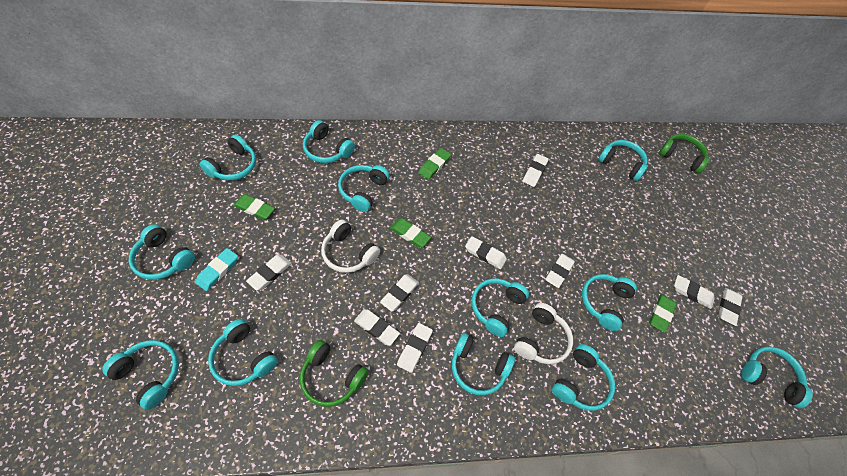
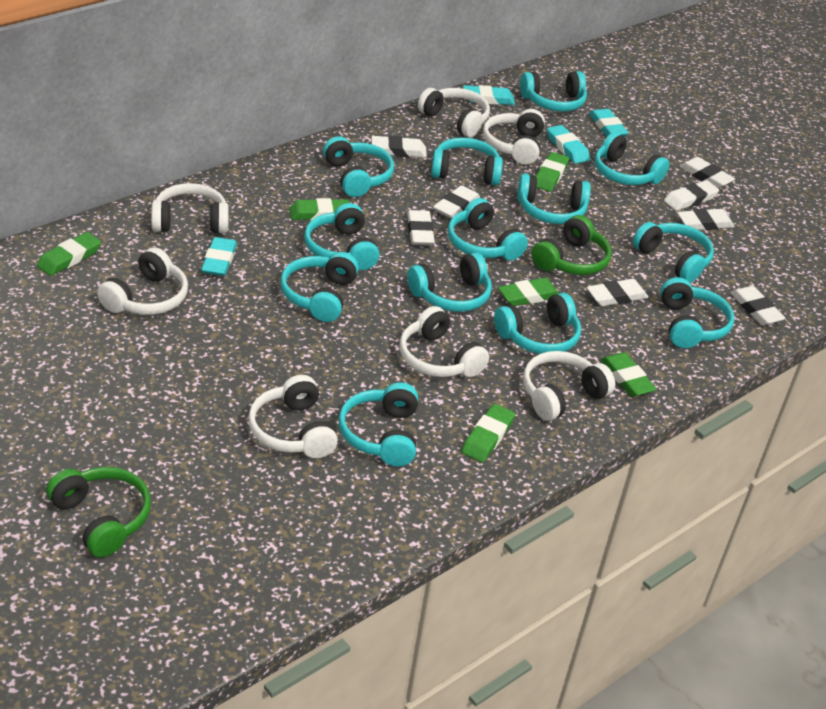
green eraser: 4 -> 6
turquoise eraser: 1 -> 4
turquoise headphones: 12 -> 13
white eraser: 9 -> 8
white headphones: 2 -> 7

